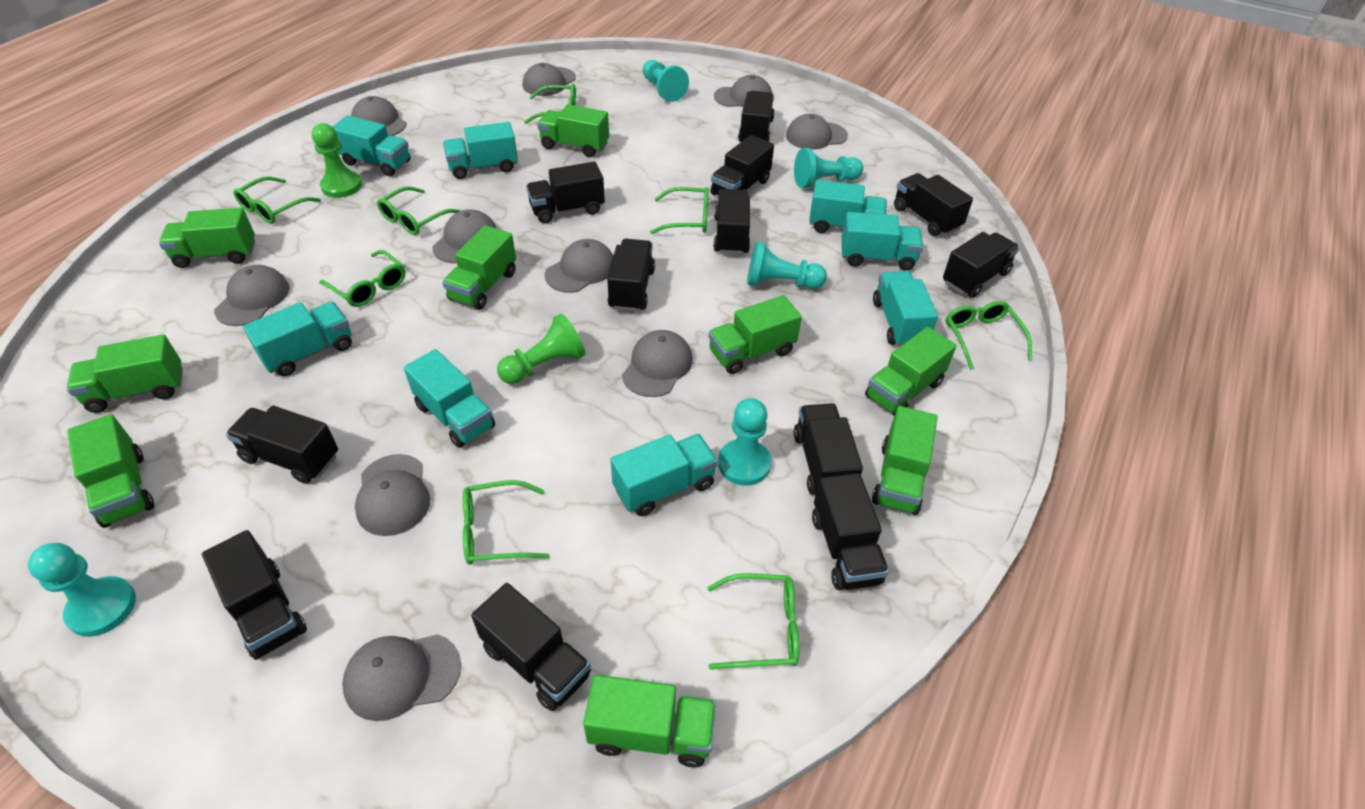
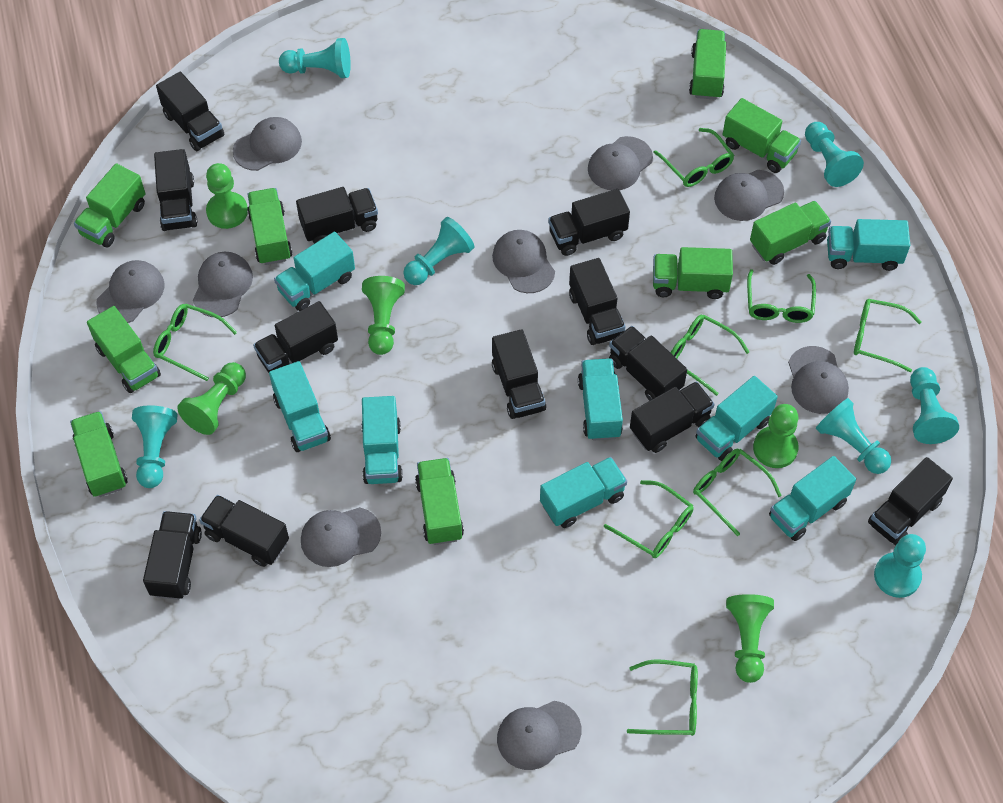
green pawn: 2 -> 5
grey cap: 10 -> 9
turquoise pawn: 5 -> 7

